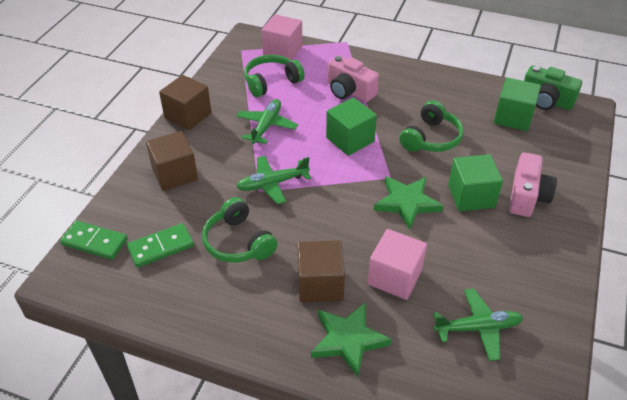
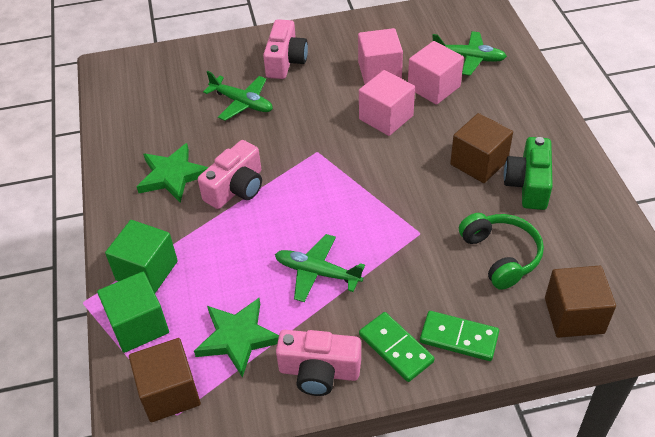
green cube: 3 -> 2
green headphones: 3 -> 1
pink camera: 2 -> 3
pink cube: 2 -> 3

